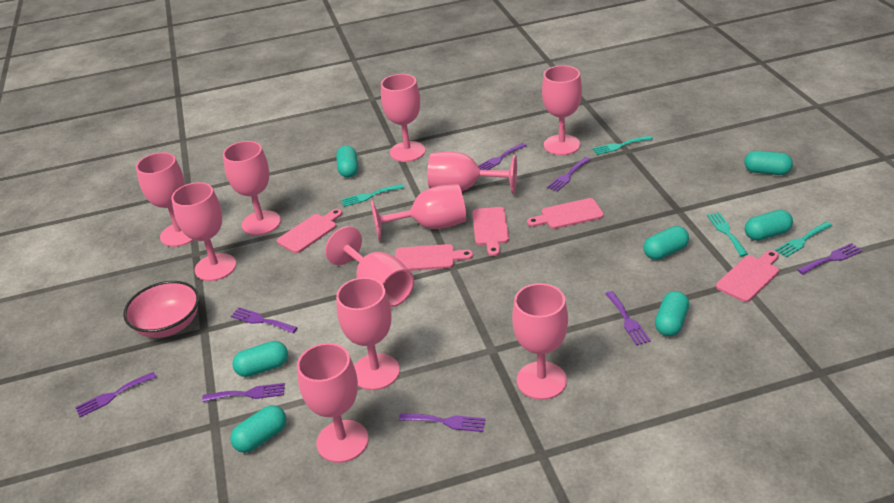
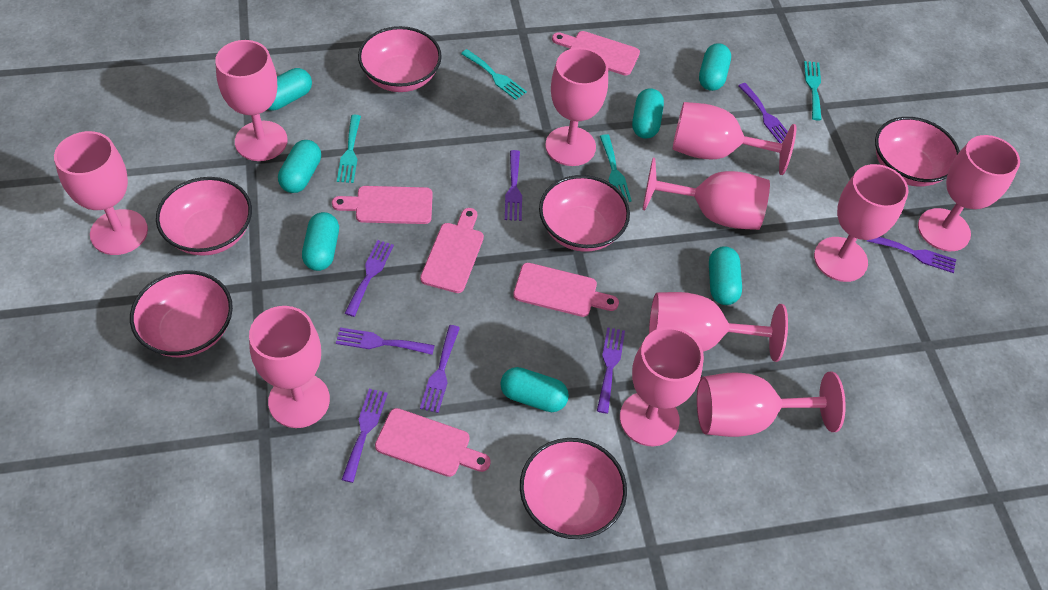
pink bowl: 1 -> 6

